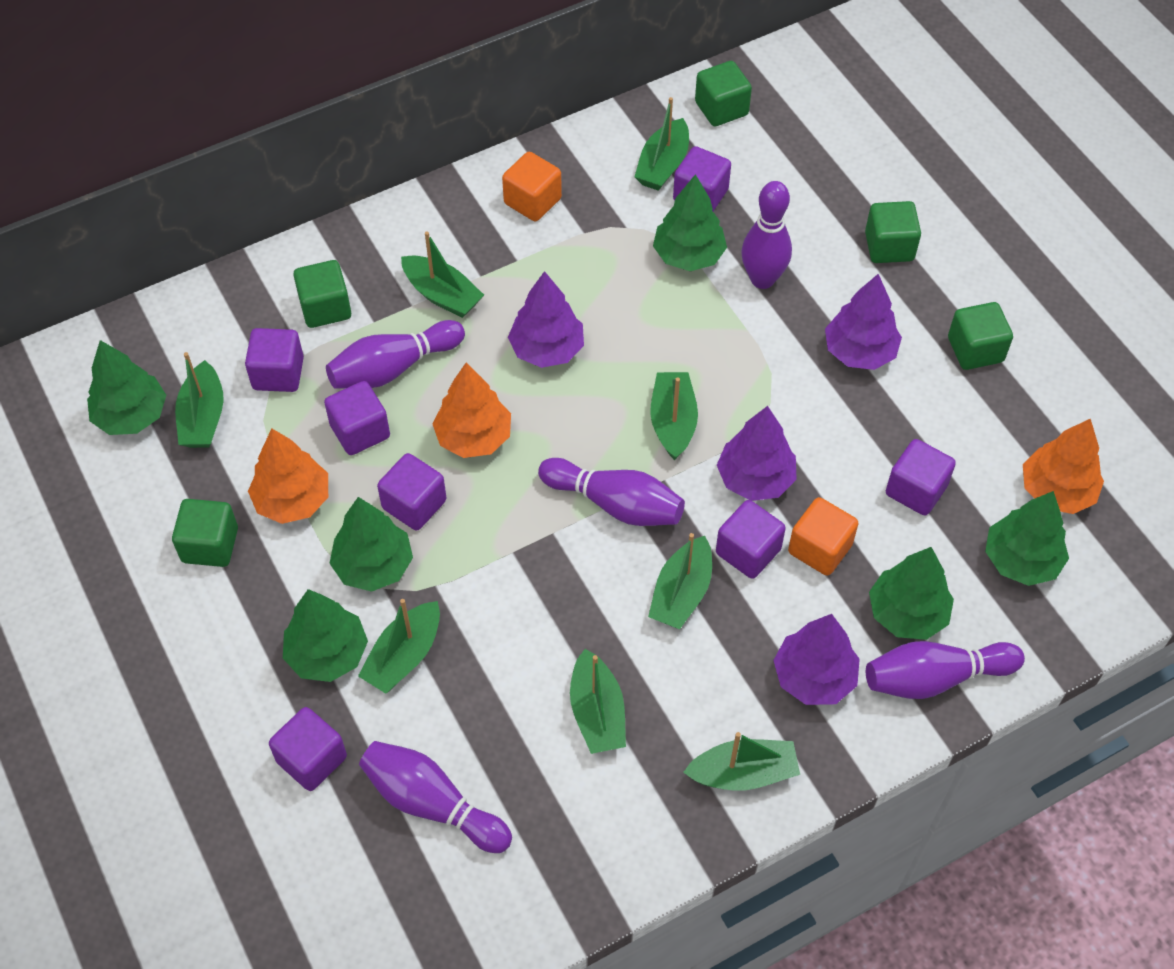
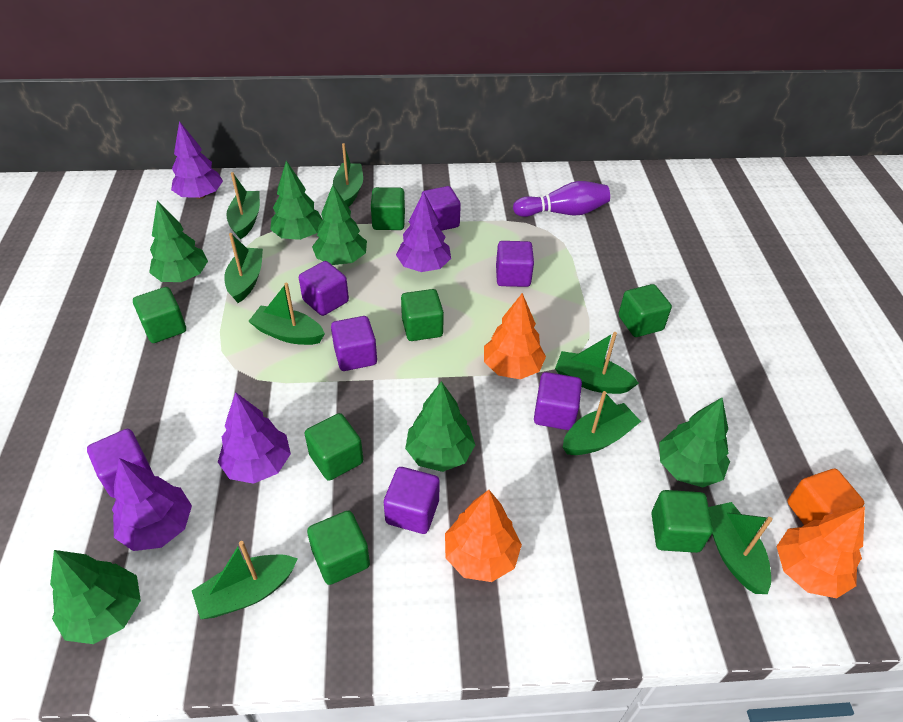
green cube: 5 -> 7
orange cube: 2 -> 1
purple bowling pin: 5 -> 1

